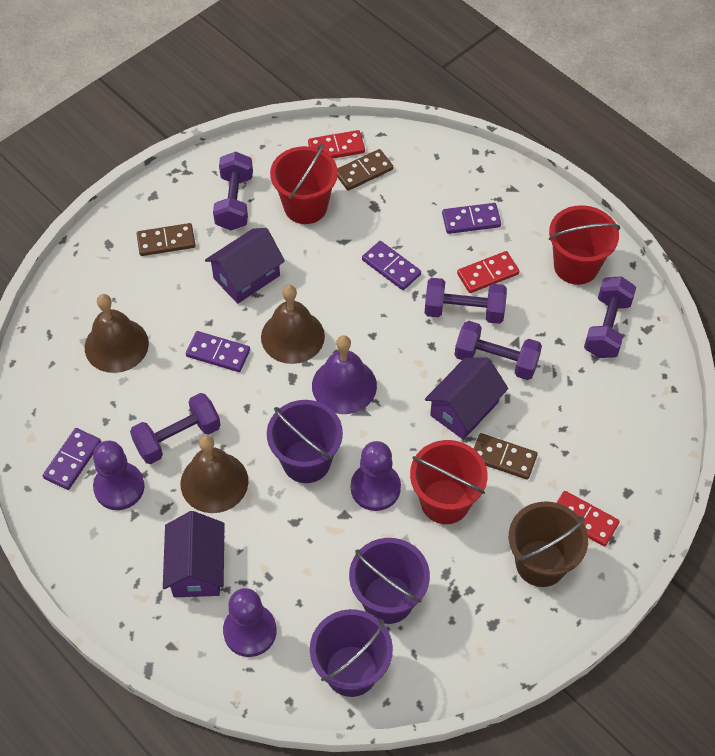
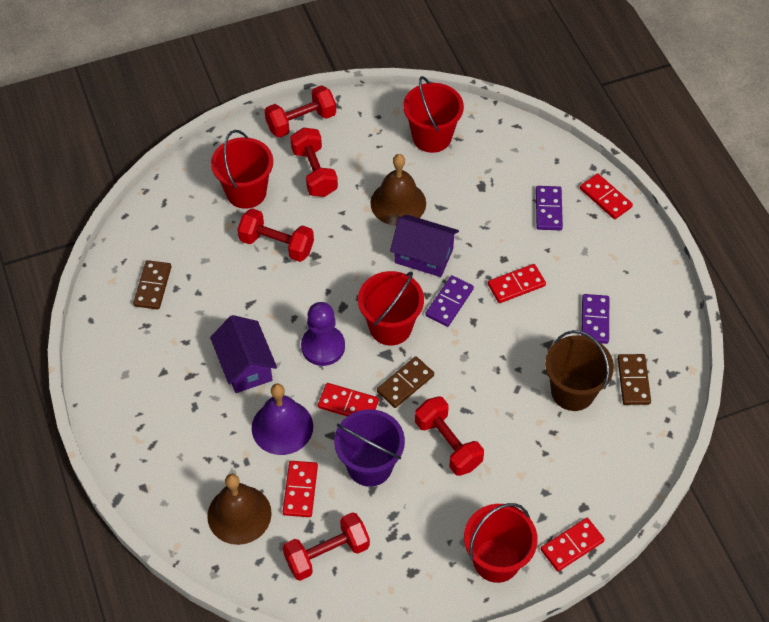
brown bell: 3 -> 2
purple bucket: 3 -> 1
purple domino: 4 -> 3
purple dumbbell: 5 -> 0
purple house: 3 -> 2
purple pawn: 3 -> 1
red bucket: 3 -> 4
red domino: 3 -> 5
red dumbbell: 0 -> 5

